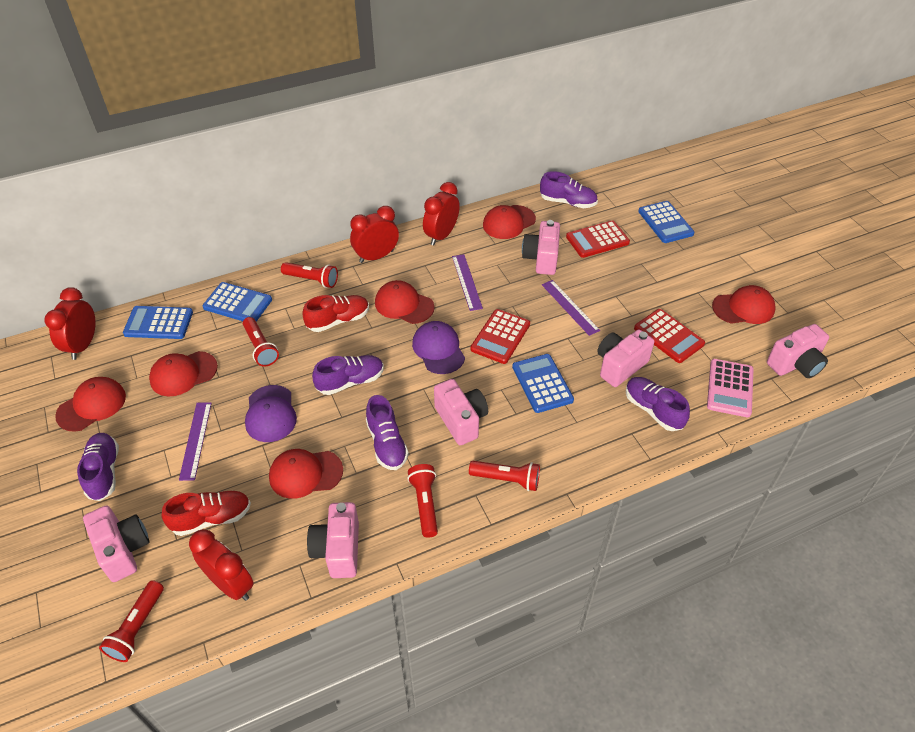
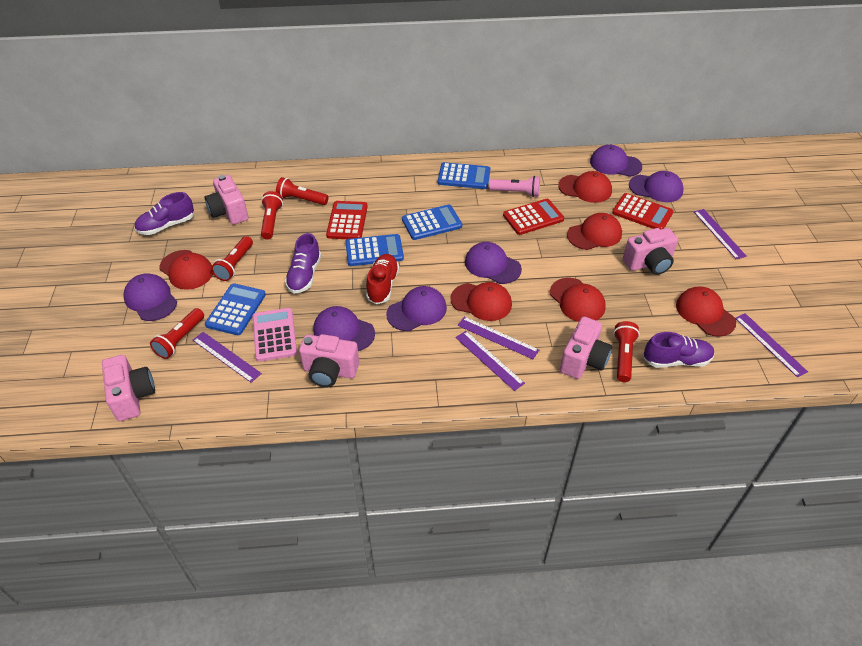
pink camera: 6 -> 5
pink flashlight: 0 -> 1
purple cap: 2 -> 6
purple ruler: 3 -> 5
purple shoe: 5 -> 3
red clock: 4 -> 0
red shoe: 2 -> 1

